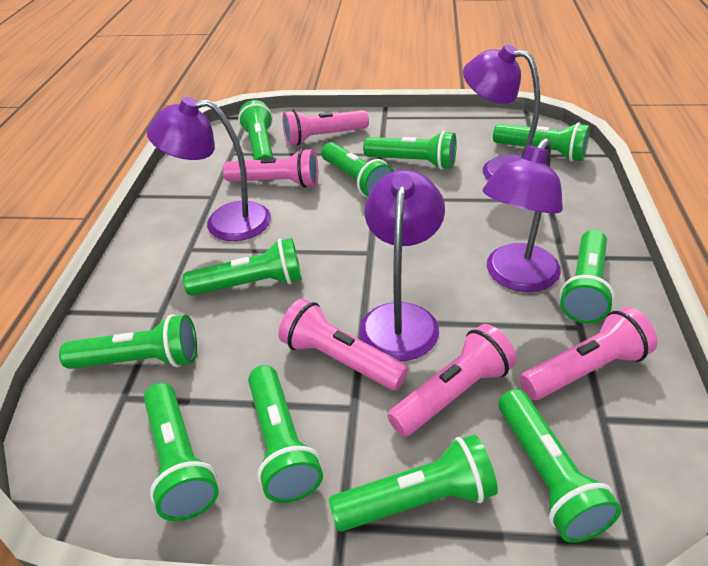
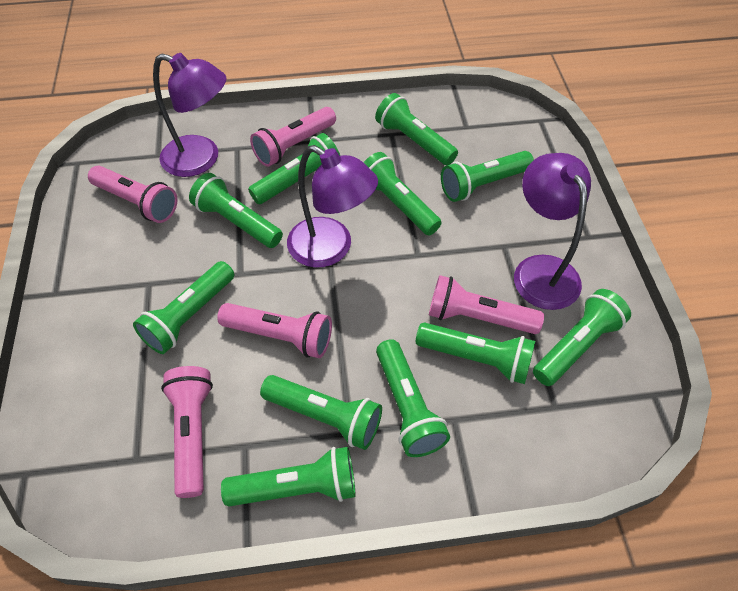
purple lamp: 4 -> 3

